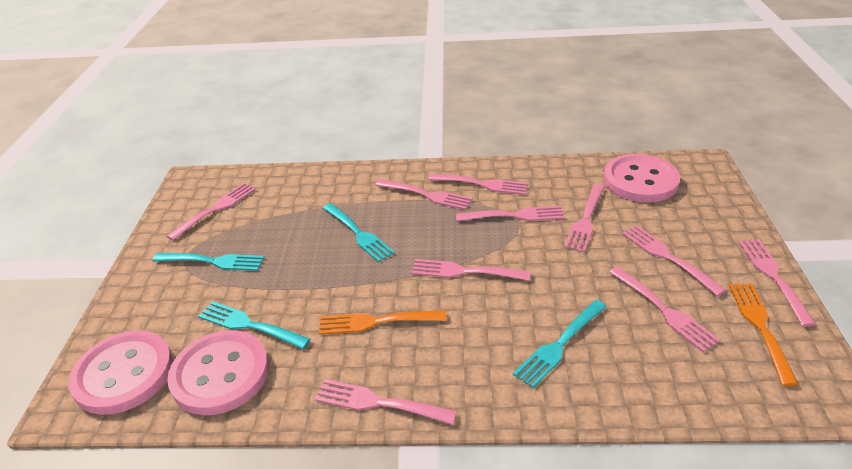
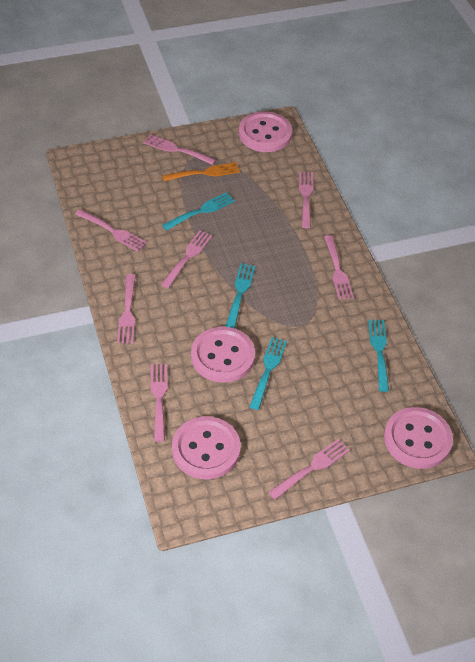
orange fork: 2 -> 1
pink button: 3 -> 4
pink fork: 10 -> 8

